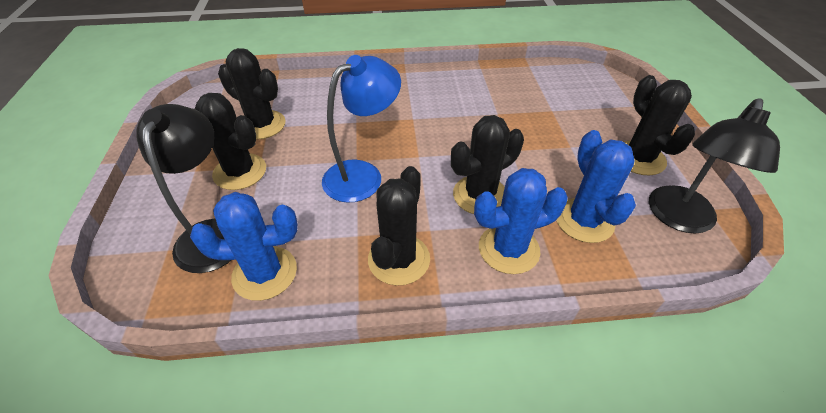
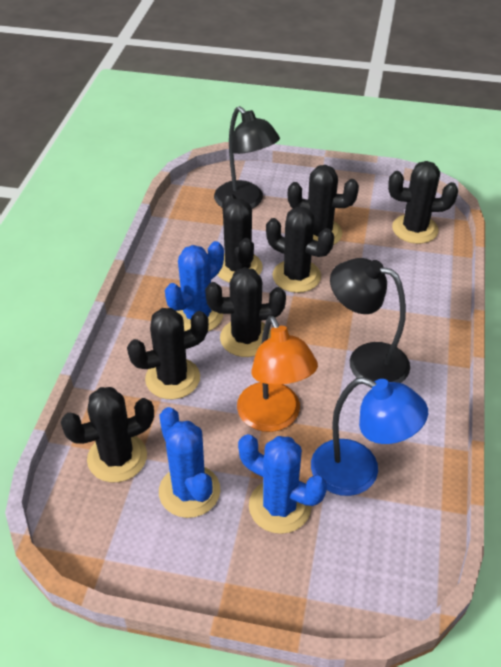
black cactus: 5 -> 7
orange lamp: 0 -> 1

